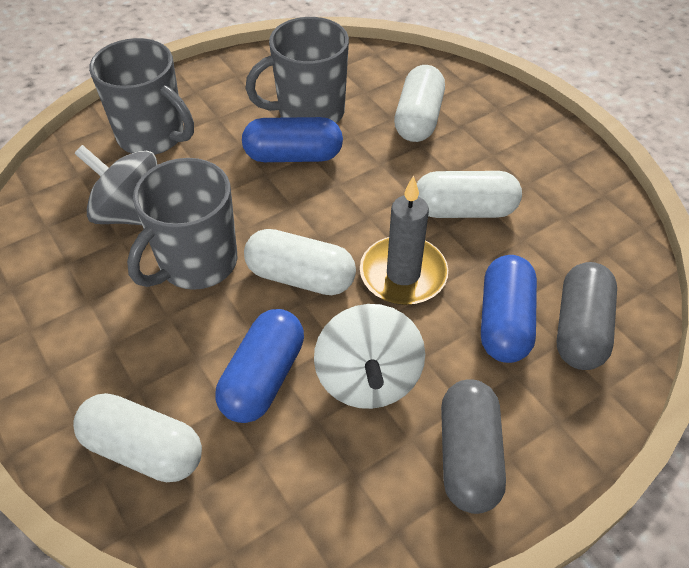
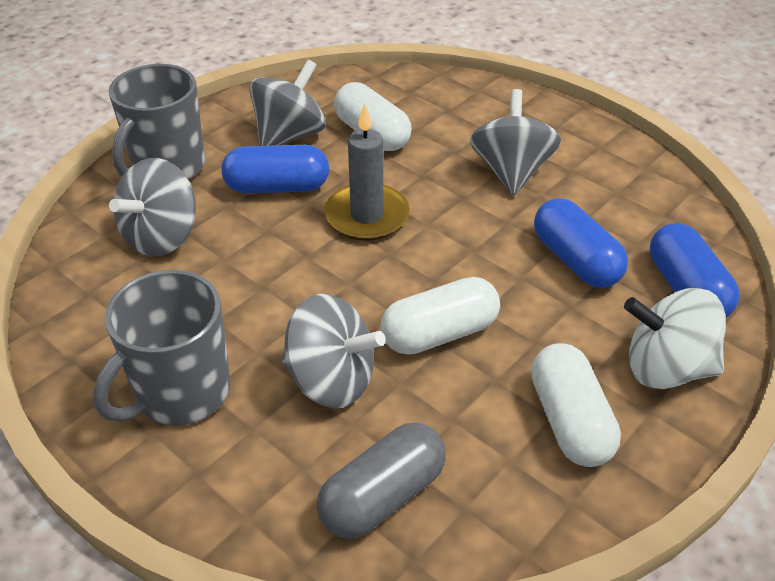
grey capsule: 2 -> 1
grey mug: 3 -> 2
grey spinning top: 1 -> 4
white capsule: 4 -> 3

